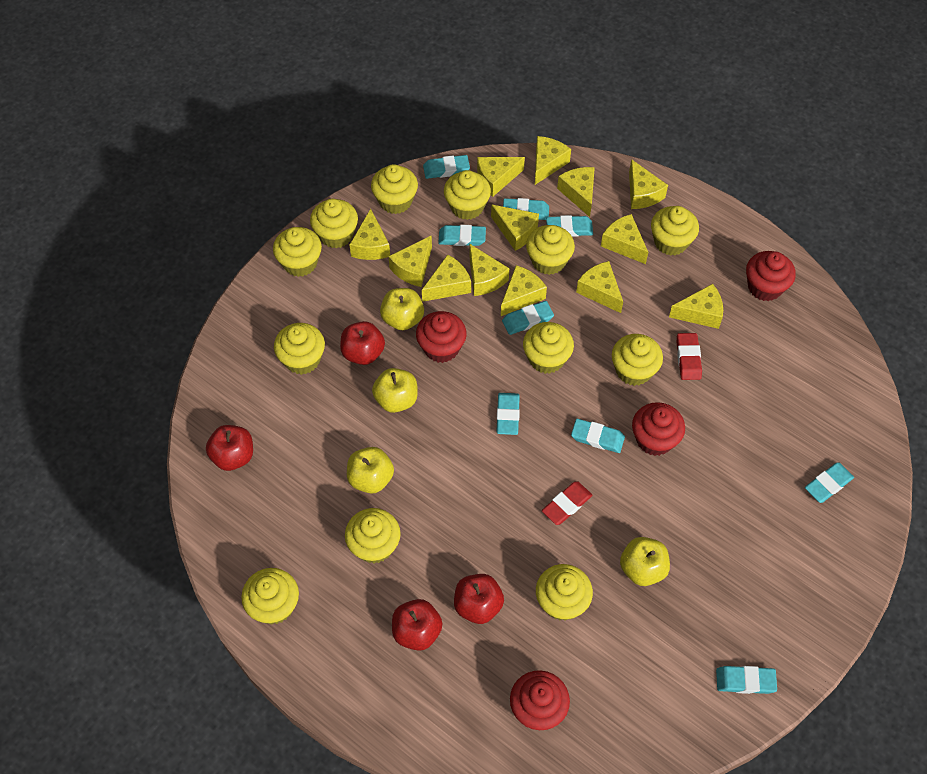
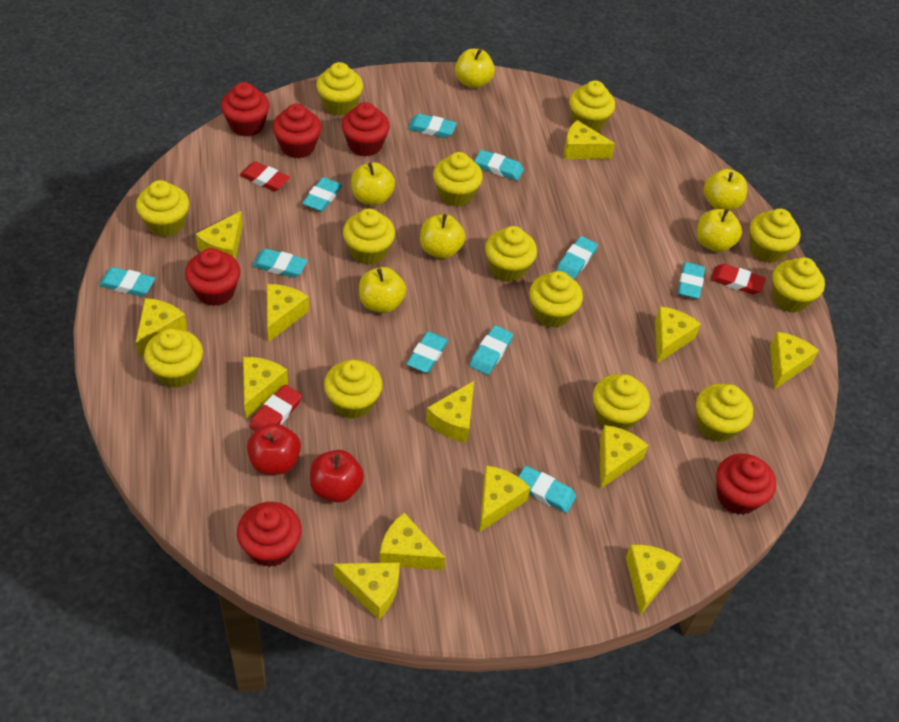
red apple: 4 -> 2
red cupcake: 4 -> 6
red eraser: 2 -> 3
turquoise eraser: 9 -> 10
yellow apple: 4 -> 6
yellow cupcake: 12 -> 13

